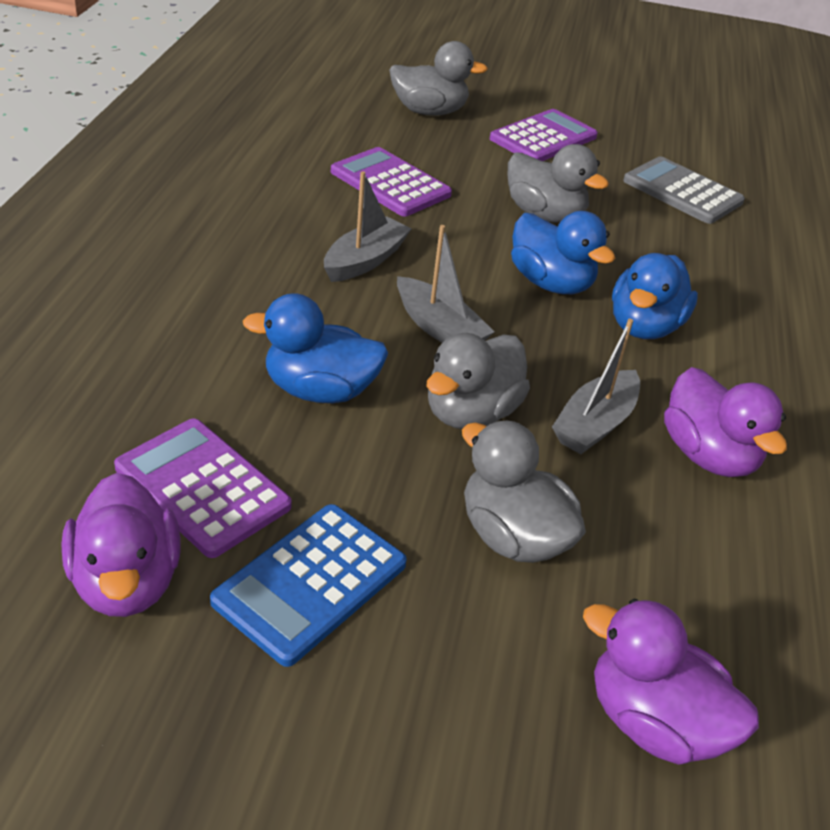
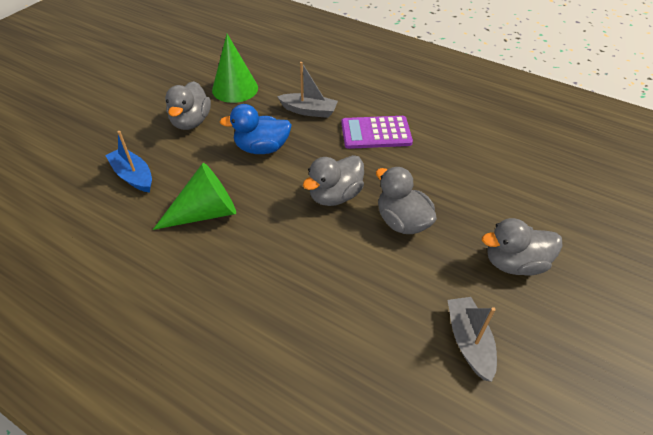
blue boat: 0 -> 1
blue calculator: 1 -> 0
blue duck: 3 -> 1
green cone: 0 -> 2
grey boat: 3 -> 2
grey calculator: 1 -> 0
purple calculator: 3 -> 1
purple duck: 3 -> 0

